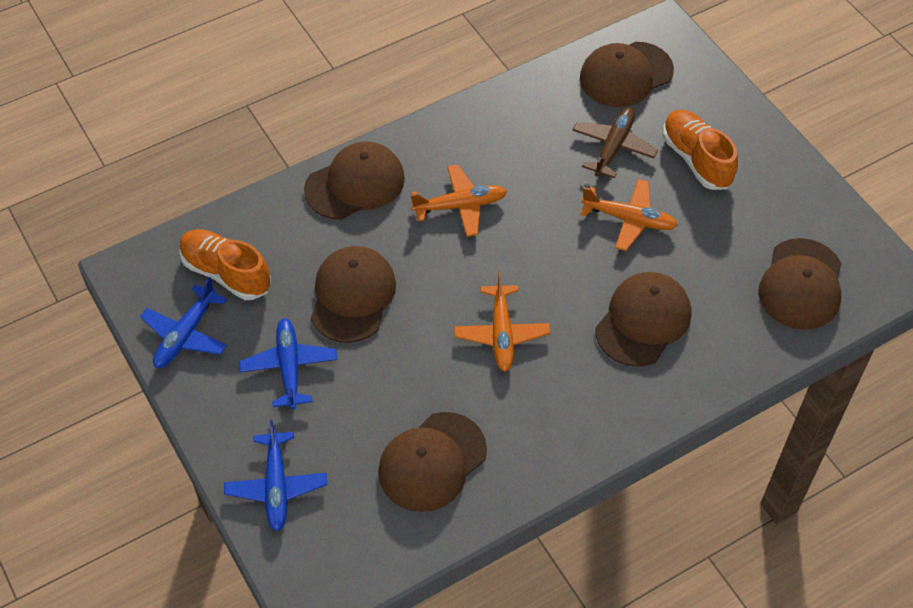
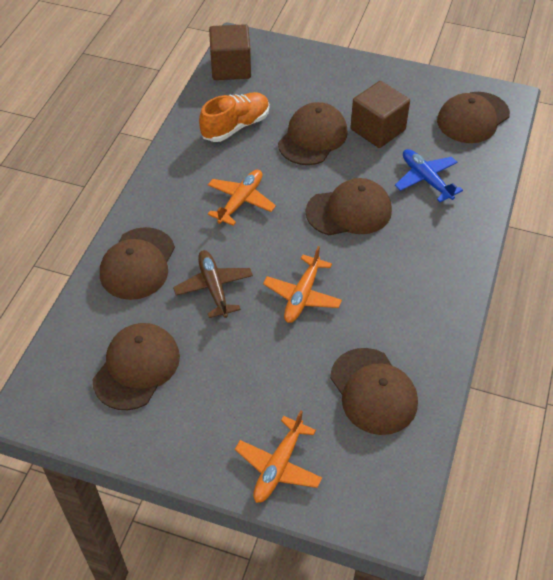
blue plane: 3 -> 1
brown cube: 0 -> 2
orange shoe: 2 -> 1

